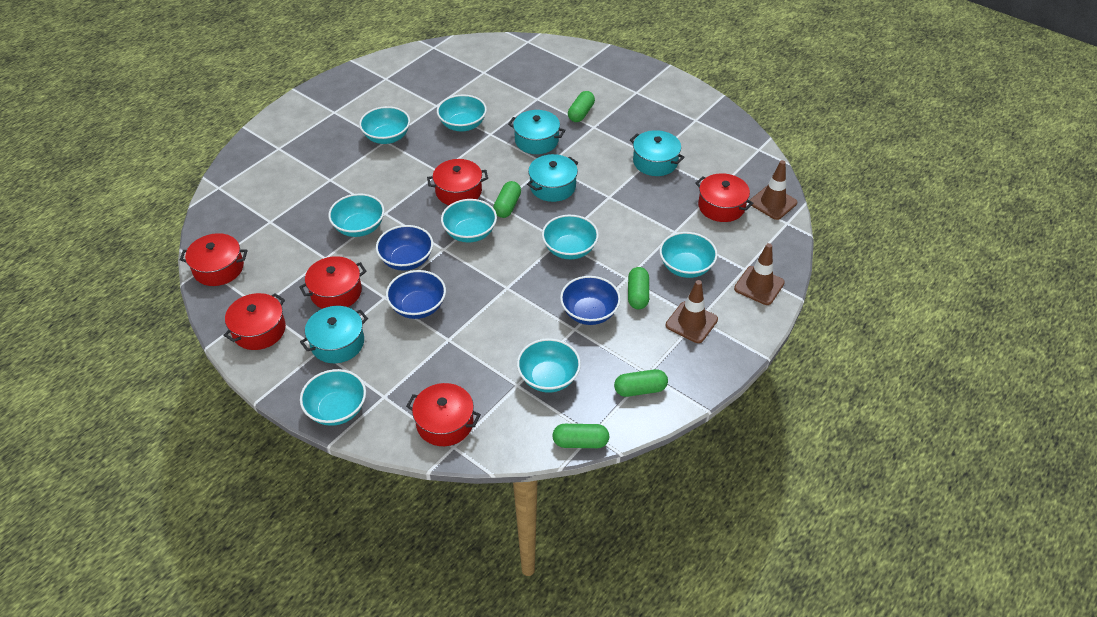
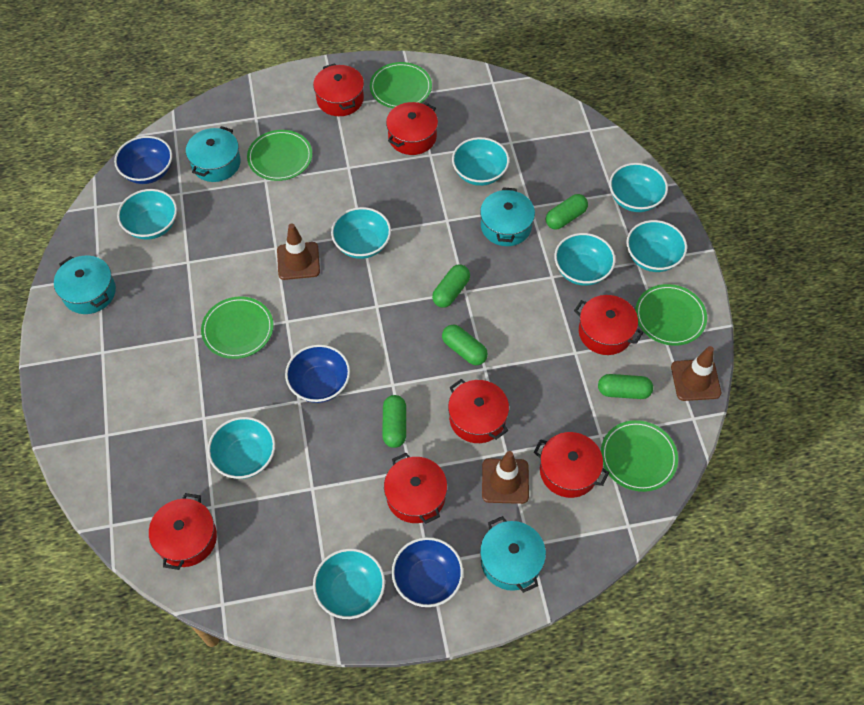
green plate: 0 -> 5
red pot: 6 -> 7

